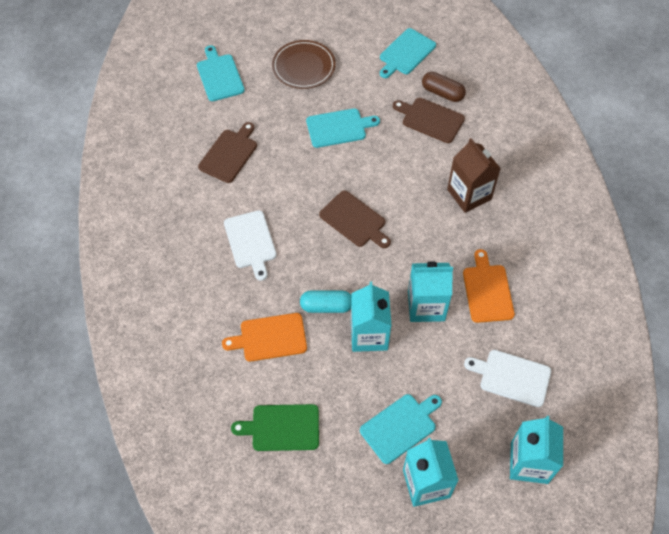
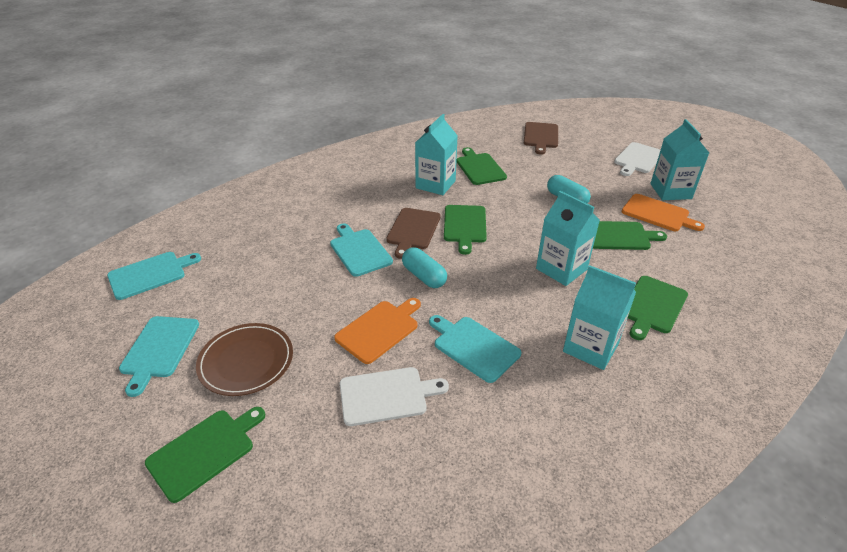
brown capsule: 1 -> 0
brown carton: 1 -> 0
brown cutting board: 3 -> 2
green cutting board: 1 -> 5
turquoise capsule: 1 -> 2

